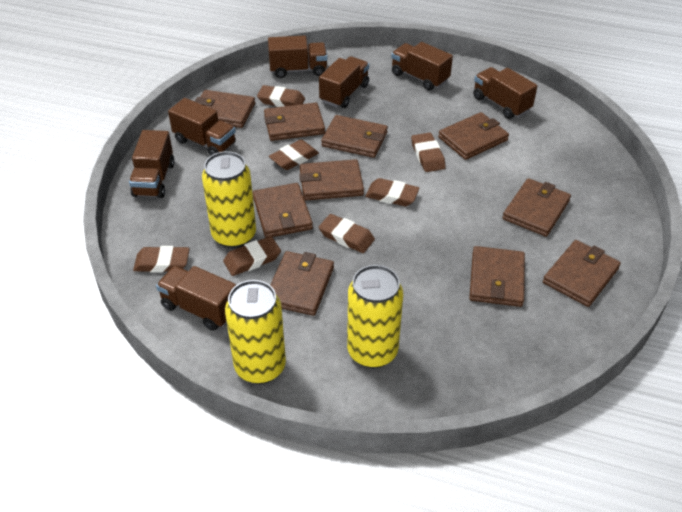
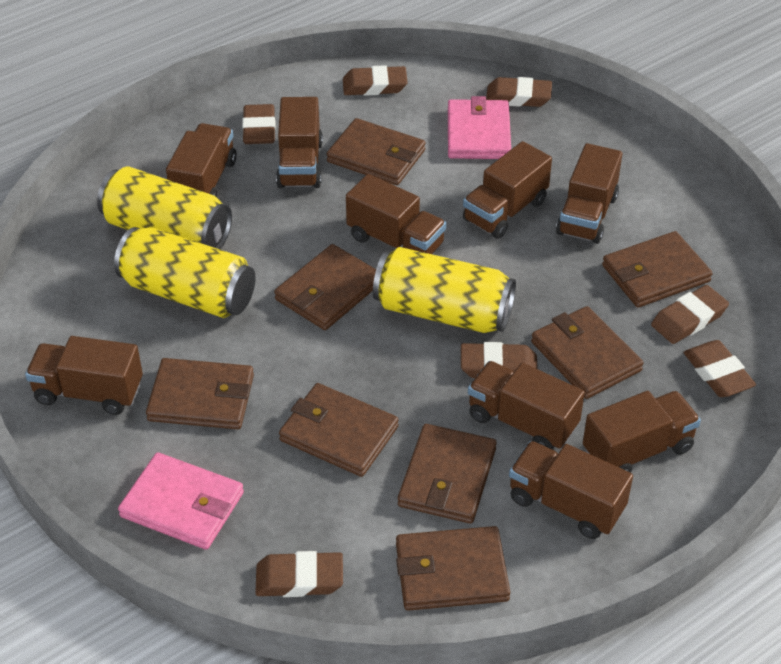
brown truck: 7 -> 9
brown wallet: 10 -> 8
pink wallet: 0 -> 2

